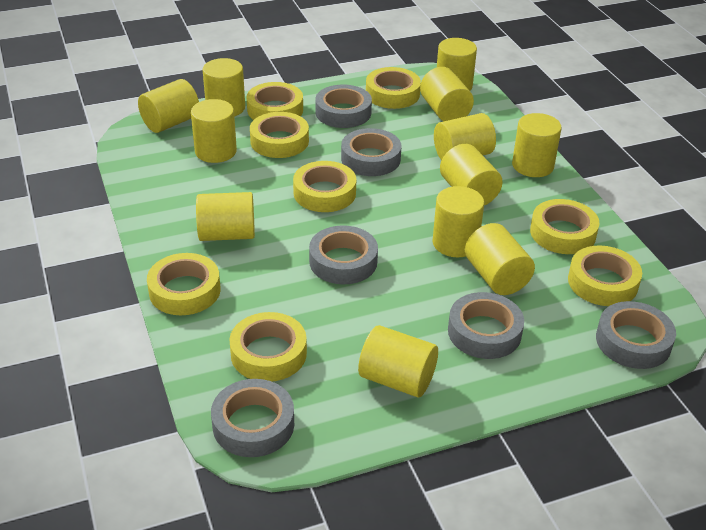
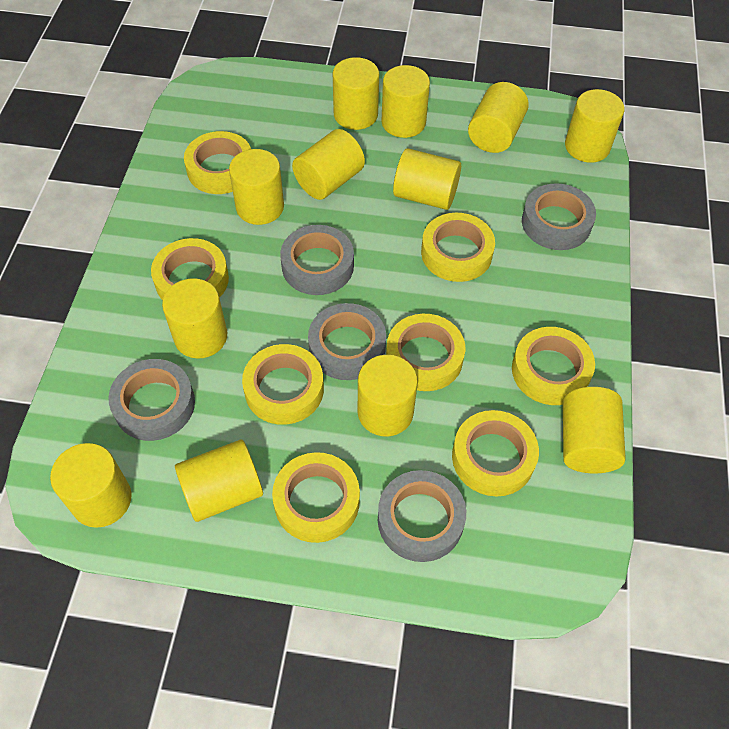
grey tape: 6 -> 5

